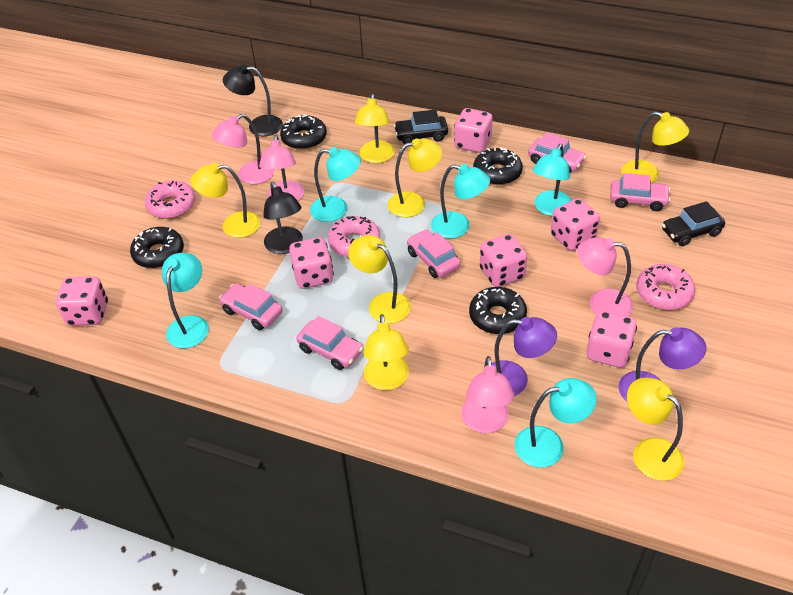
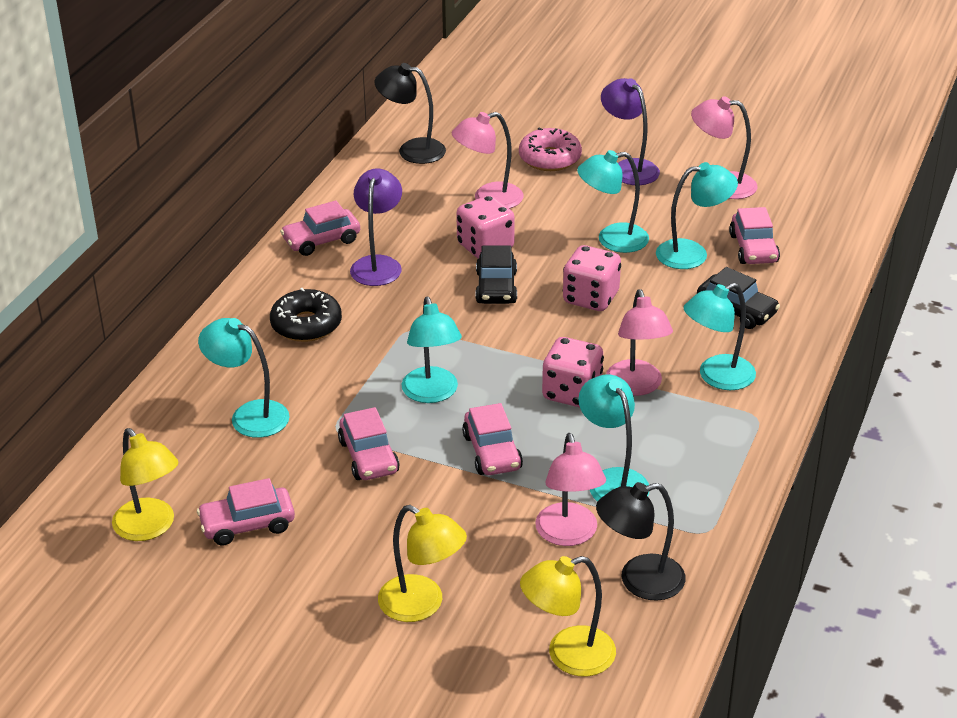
black donut: 4 -> 1
pink dice: 6 -> 3
pink donut: 3 -> 1
turquoise lamp: 5 -> 6
yellow lamp: 7 -> 3

